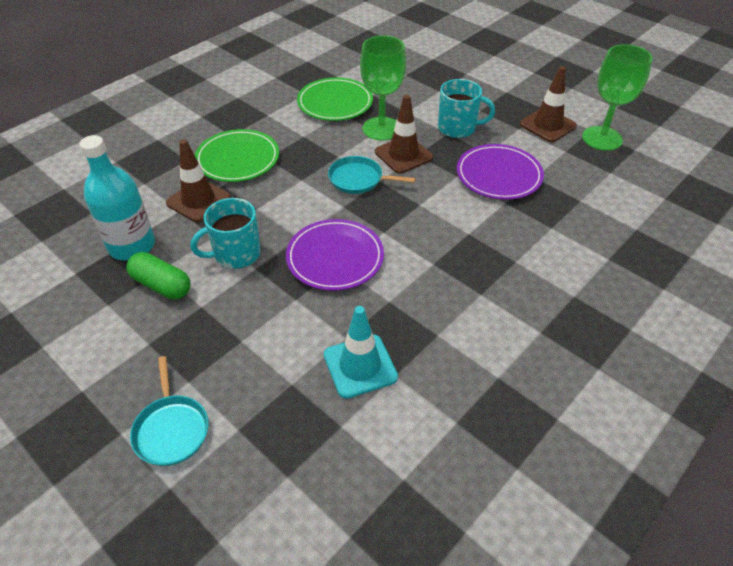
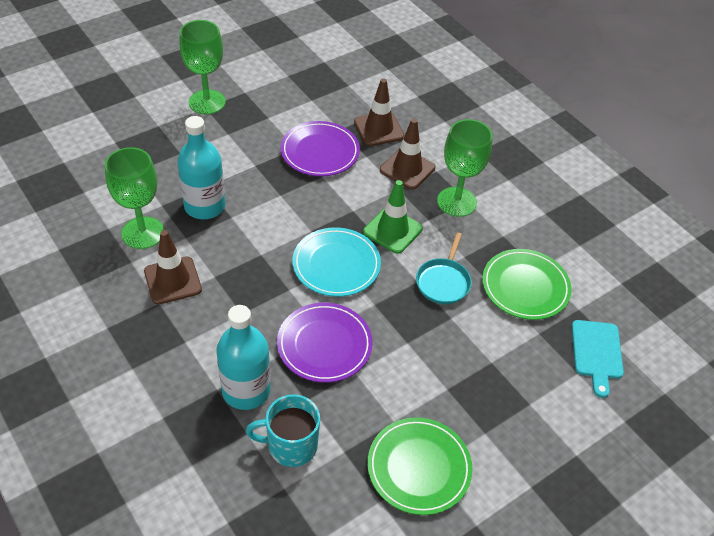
green capsule: 1 -> 0
green goblet: 2 -> 3
green traffic cone: 0 -> 1
turquoise bottle: 1 -> 2
turquoise cutting board: 0 -> 1
turquoise mug: 2 -> 1
turquoise pan: 2 -> 1
turquoise plate: 0 -> 1
turquoise traffic cone: 1 -> 0

